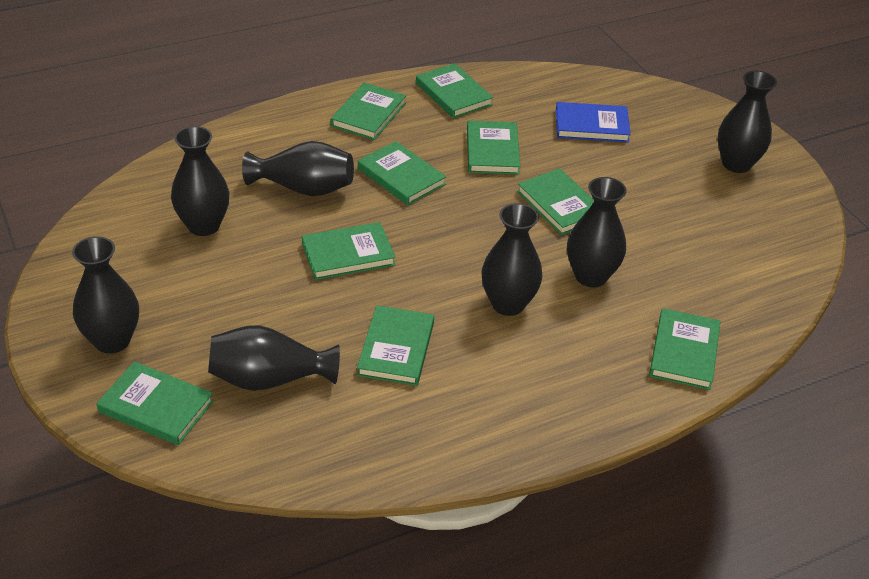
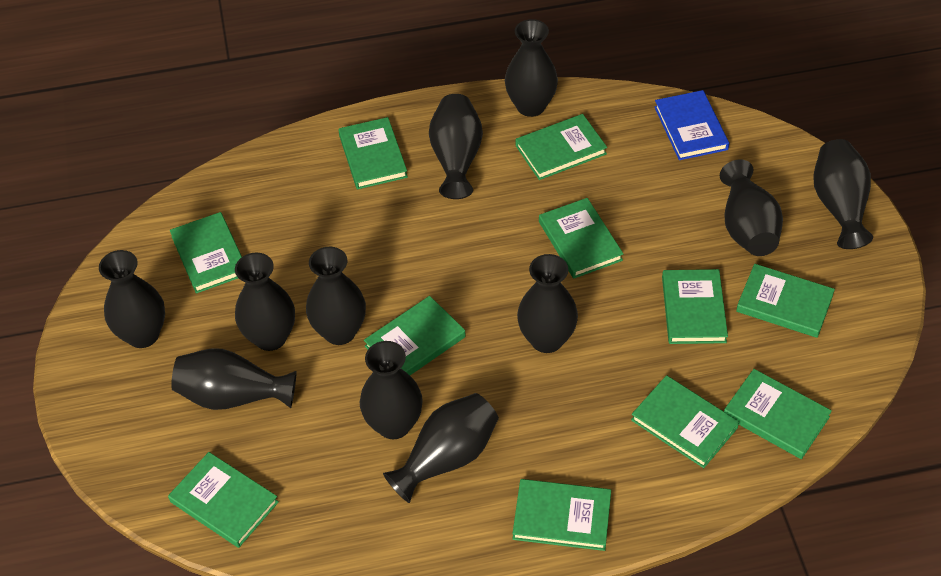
black vase: 7 -> 11
green book: 9 -> 11

